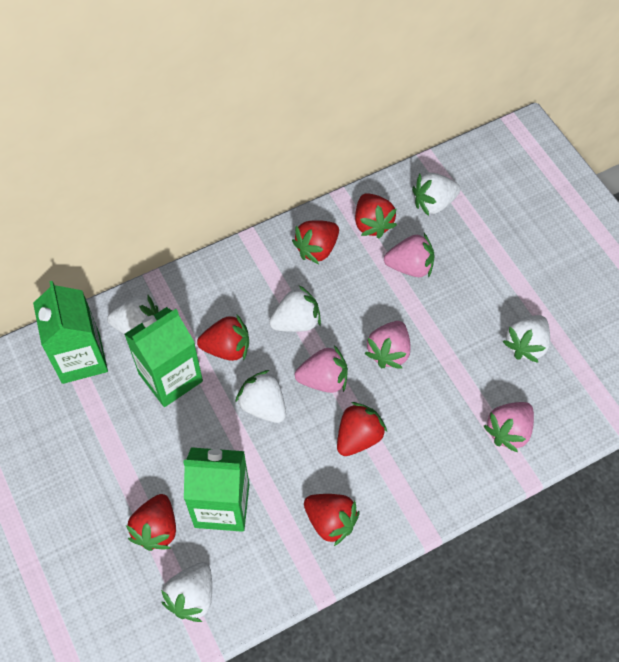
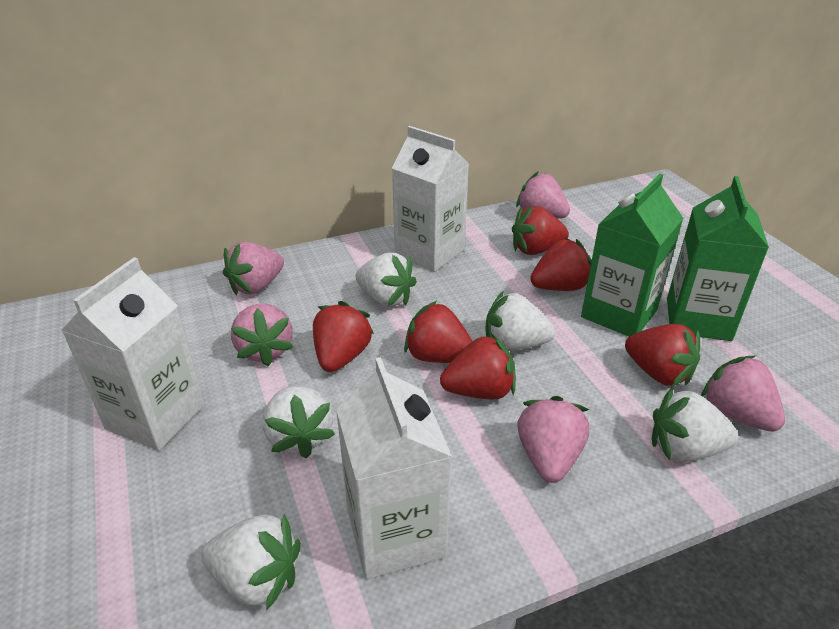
green carton: 3 -> 2
pink strawberry: 4 -> 5
white carton: 0 -> 3
white strawberry: 6 -> 5

